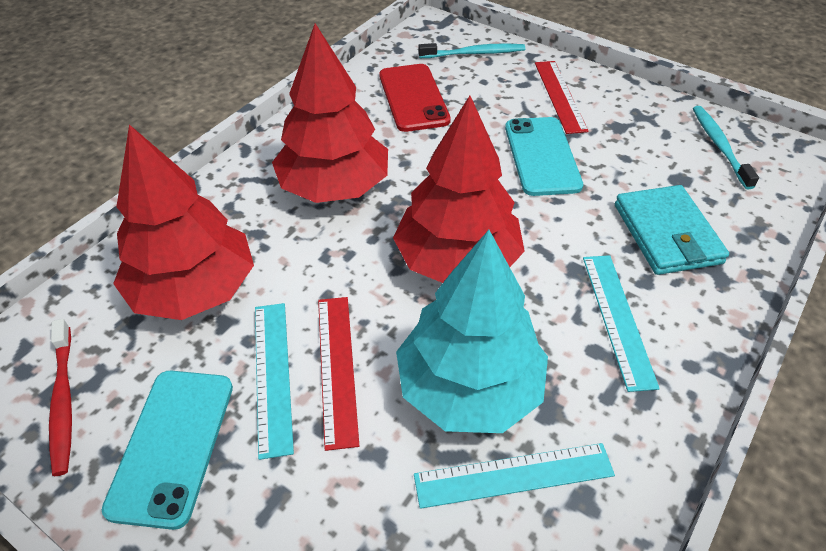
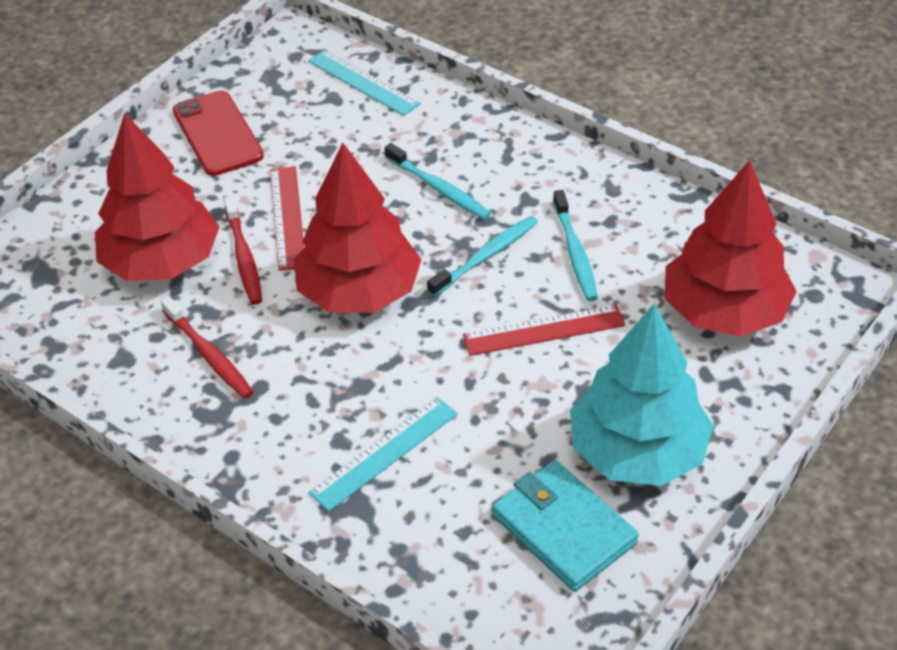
red toothbrush: 1 -> 2
turquoise phone: 2 -> 0
turquoise ruler: 3 -> 2
turquoise toothbrush: 2 -> 3

